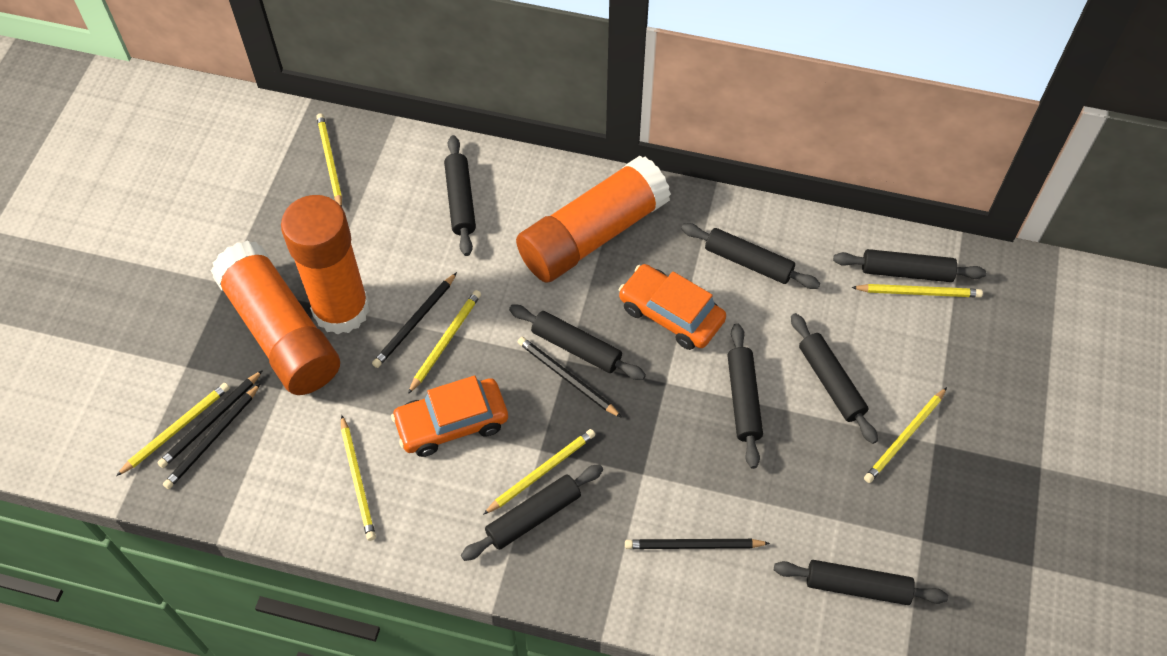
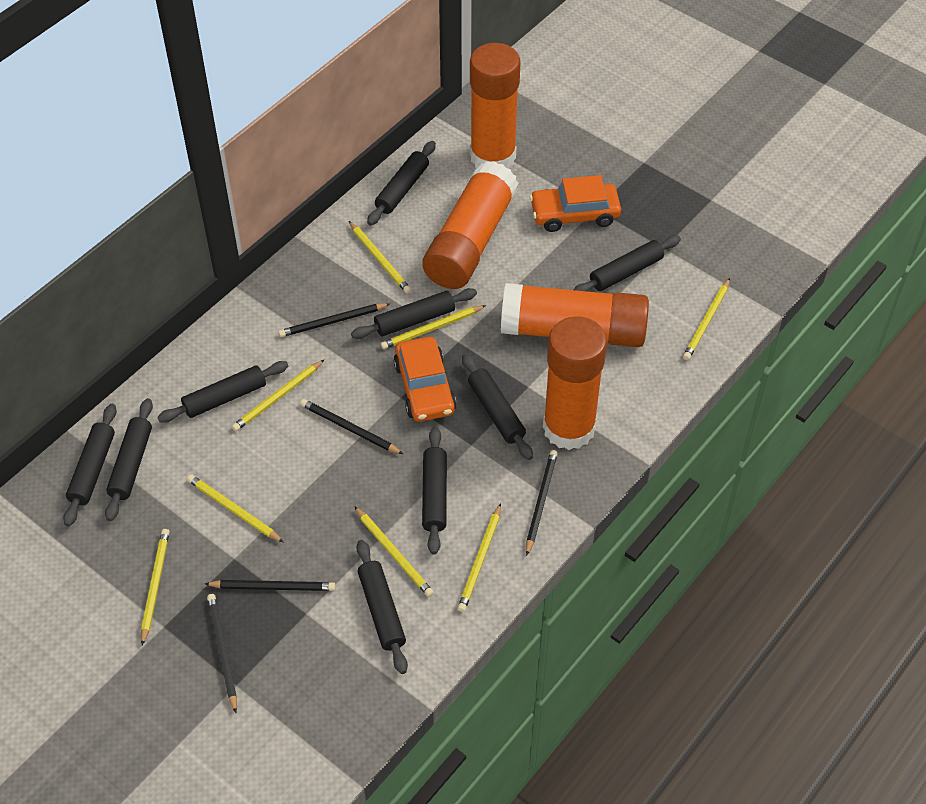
black rolling pin: 8 -> 9
orange glue stick: 3 -> 4
yellow pencil: 7 -> 8

